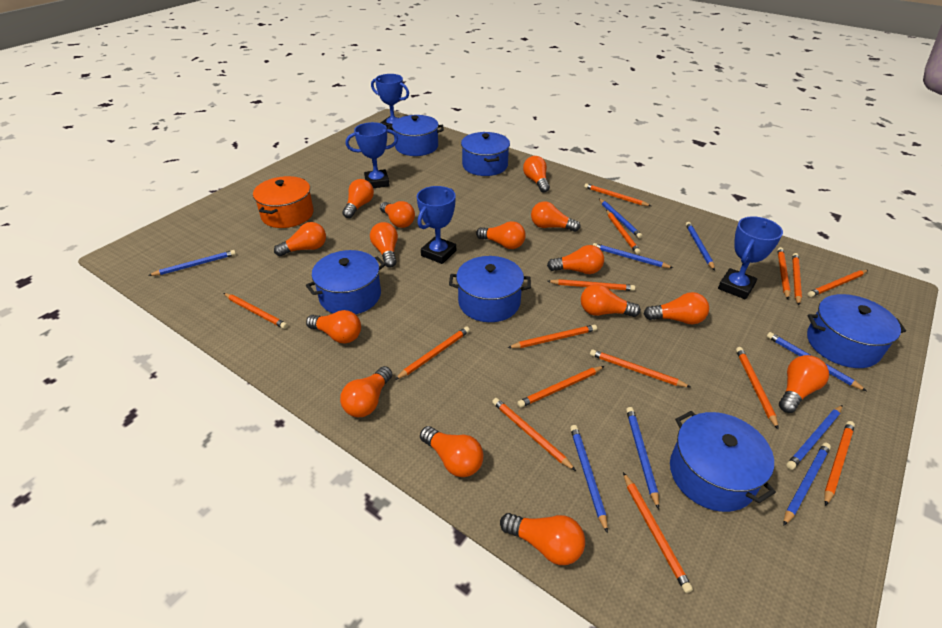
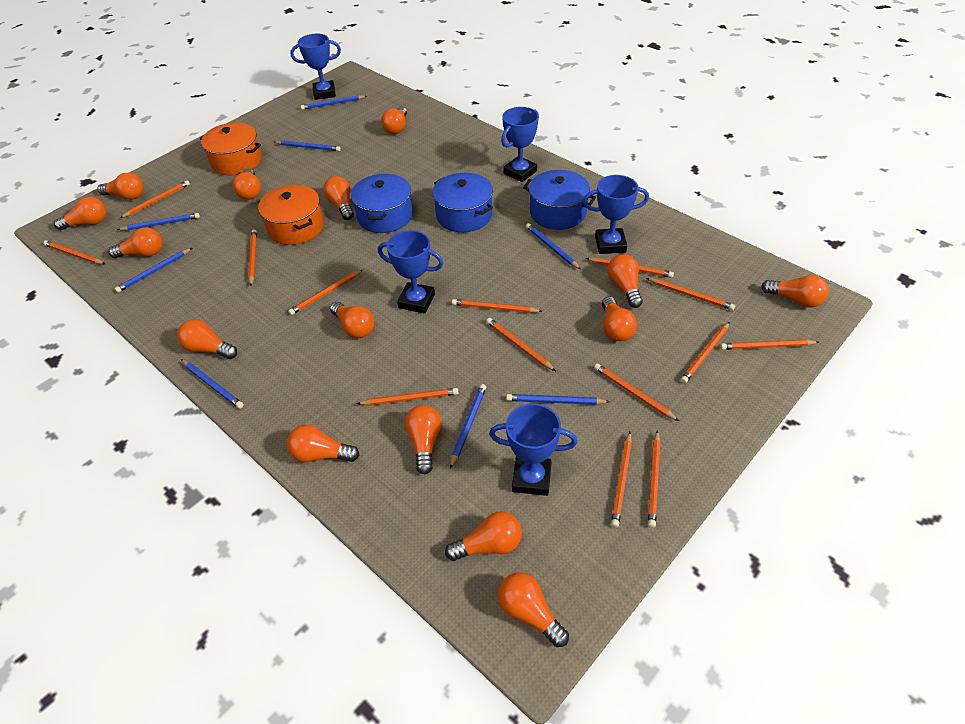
blue pencil: 9 -> 8
blue pot: 6 -> 3
blue trophy: 4 -> 5
orange pencil: 15 -> 14
orange pot: 1 -> 2

